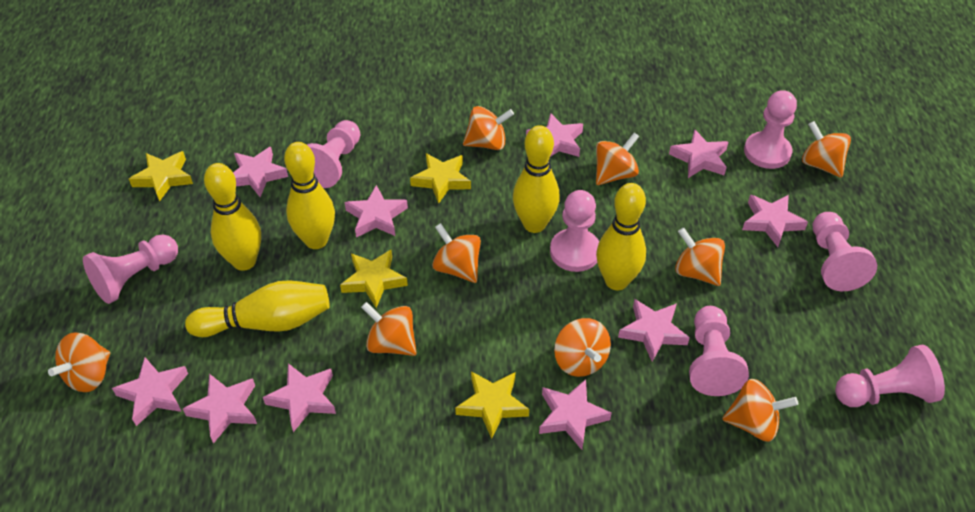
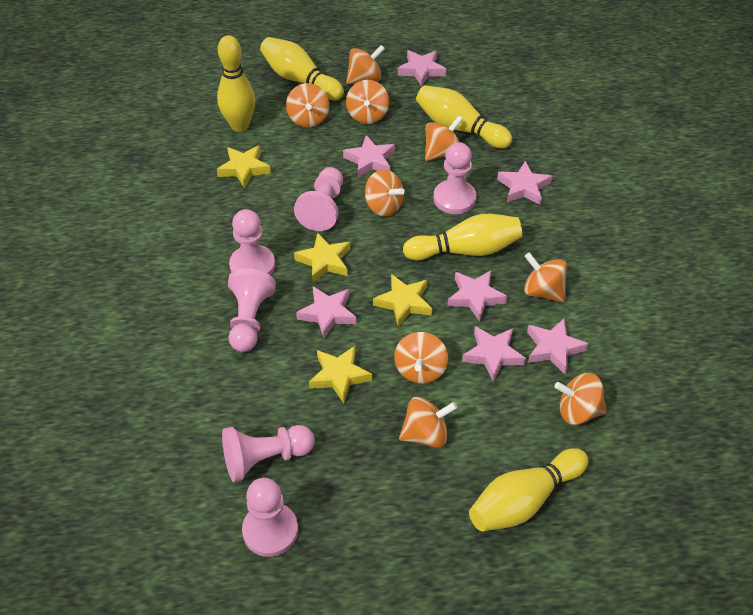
pink pawn: 7 -> 6
pink star: 10 -> 7

